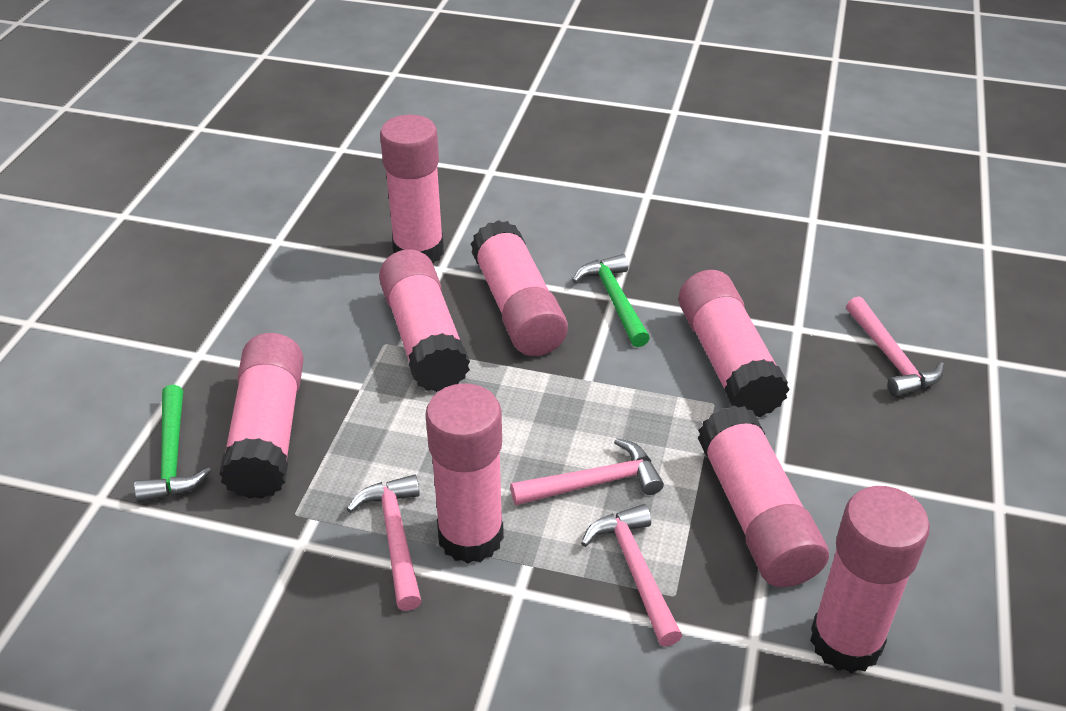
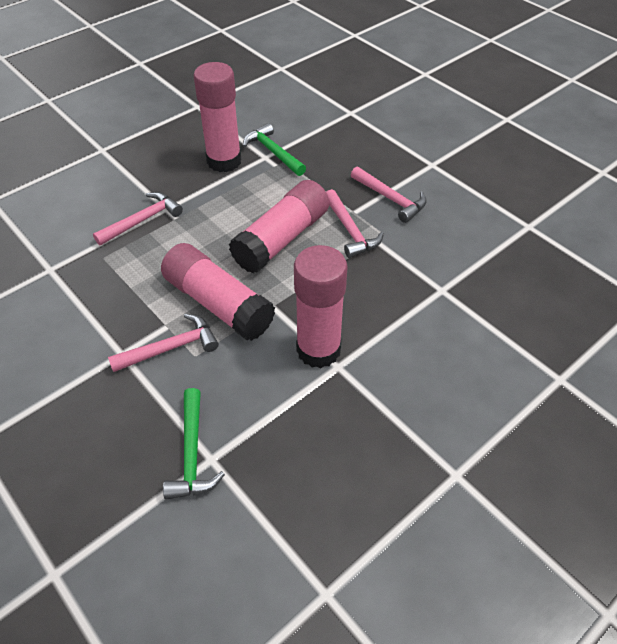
pink glue stick: 8 -> 4

